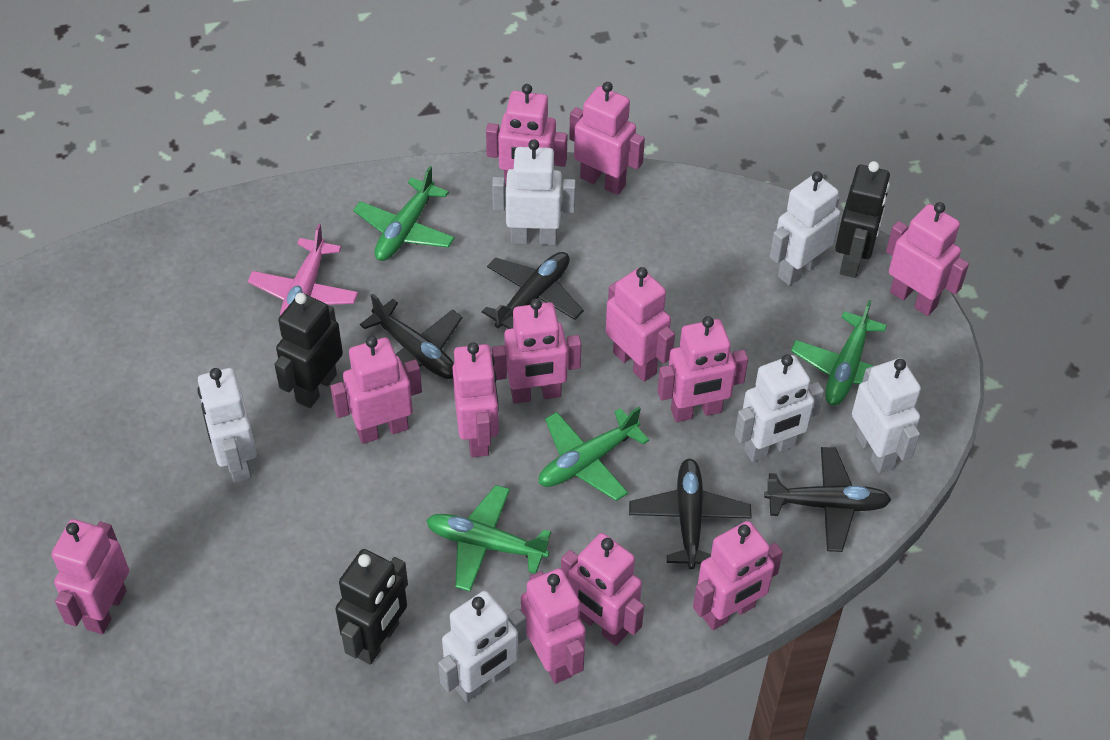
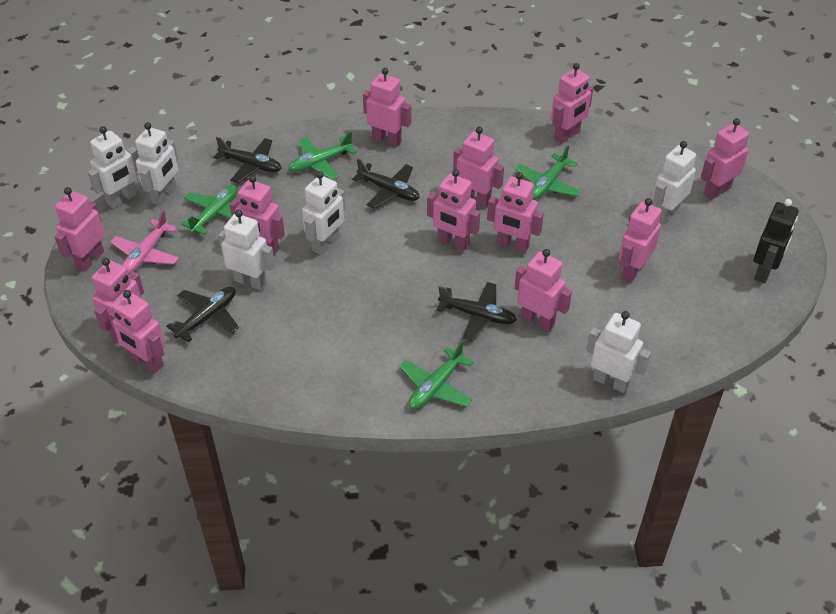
black robot: 3 -> 1

